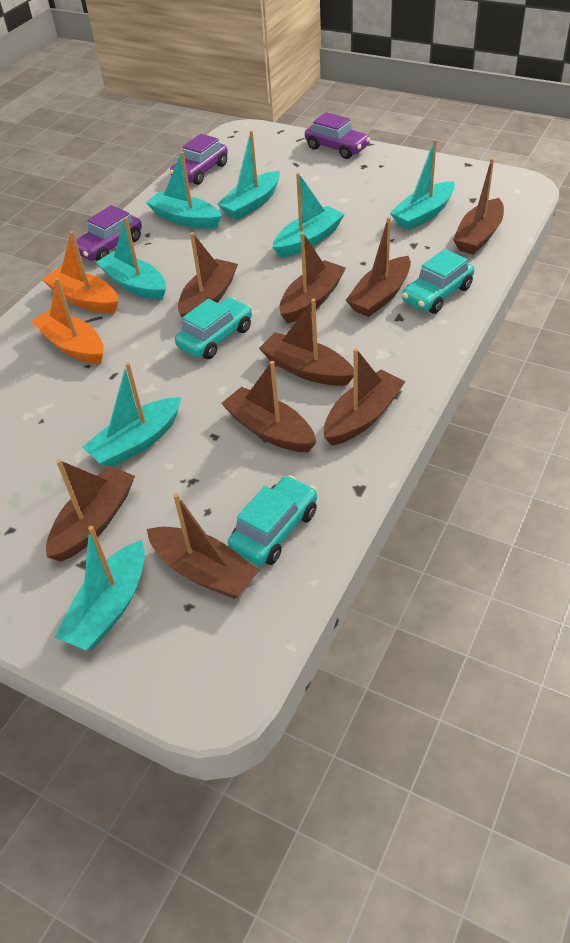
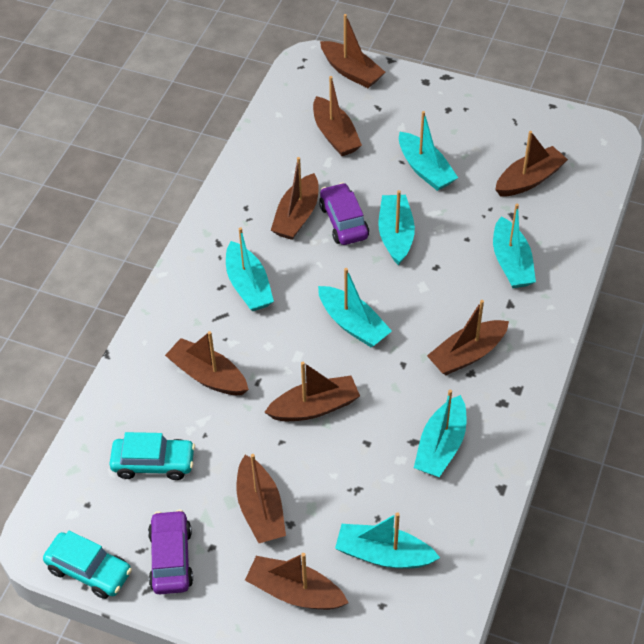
orange boat: 2 -> 0
purple car: 3 -> 2
turquoise car: 3 -> 2

